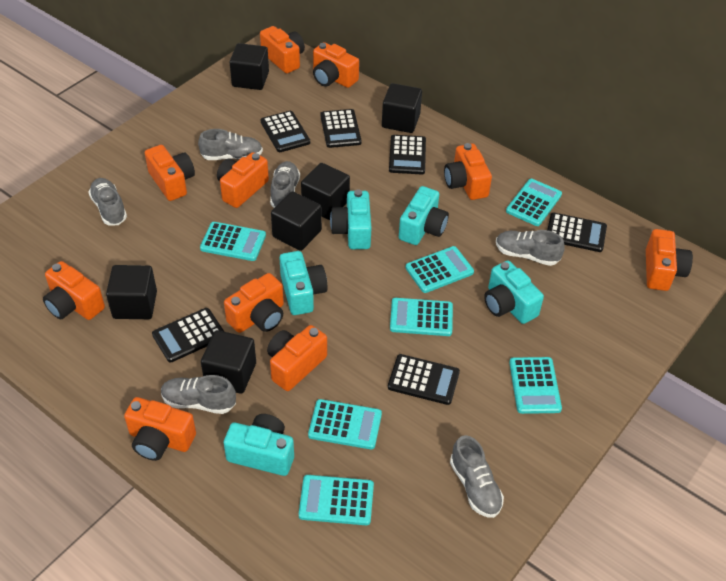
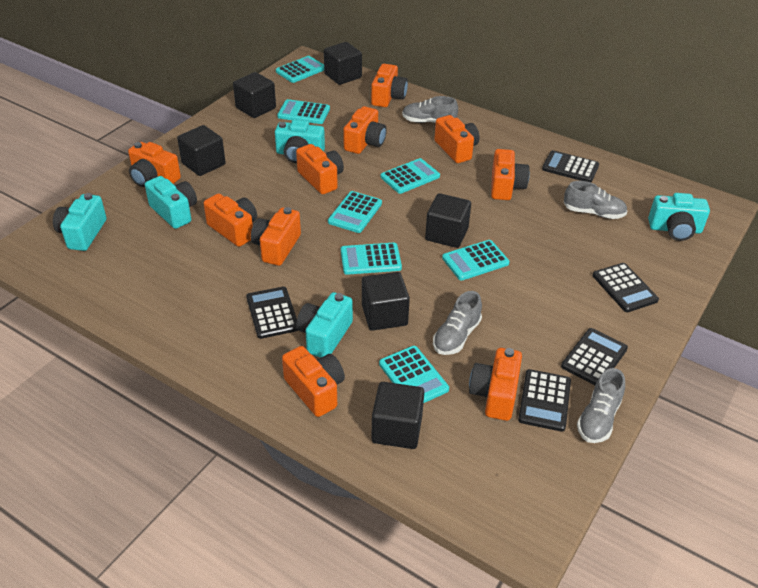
black calculator: 6 -> 5
grey shoe: 6 -> 4

